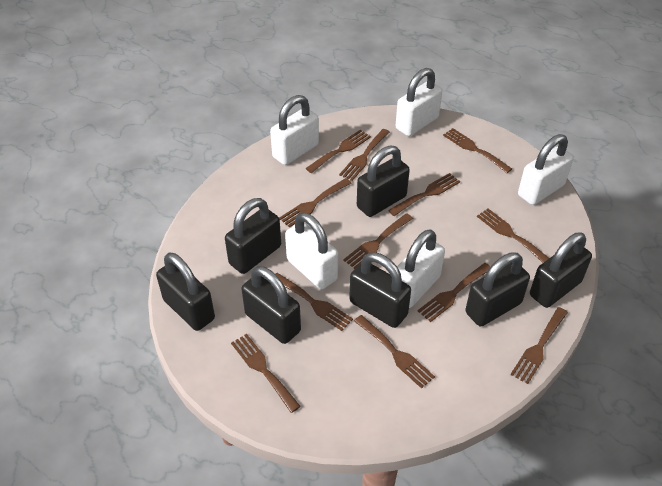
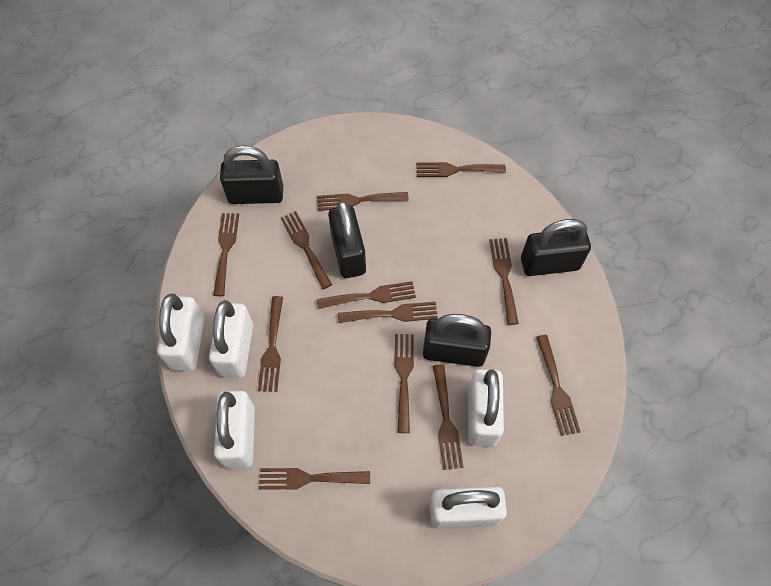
black padlock: 7 -> 4

